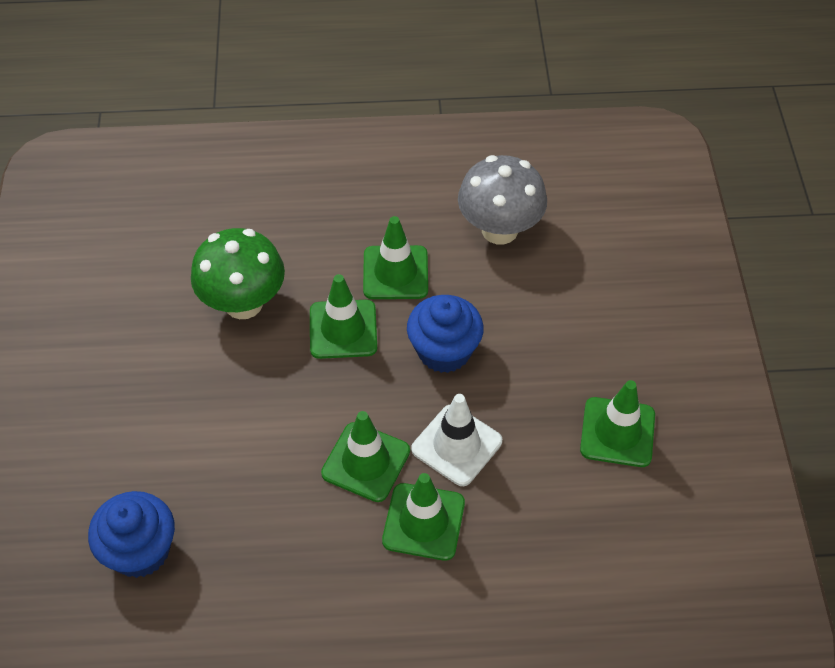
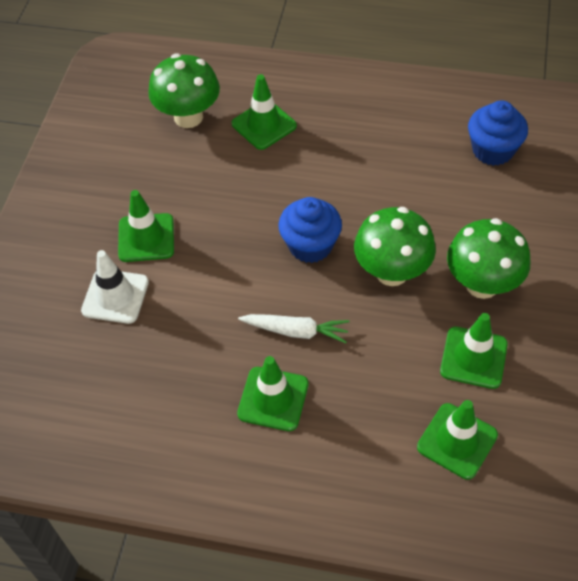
green mushroom: 1 -> 3
grey mushroom: 1 -> 0
white carrot: 0 -> 1

